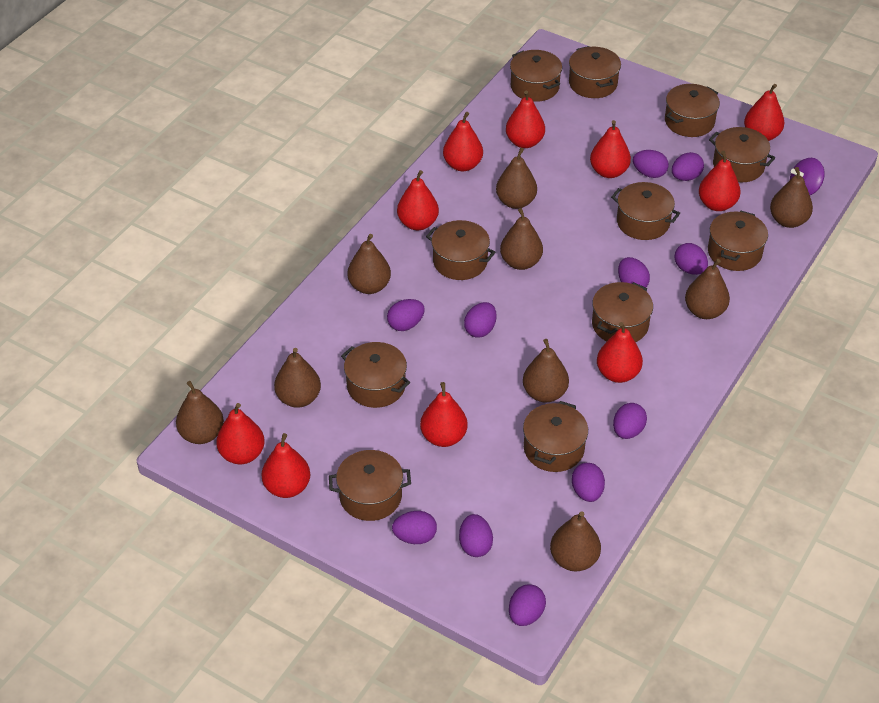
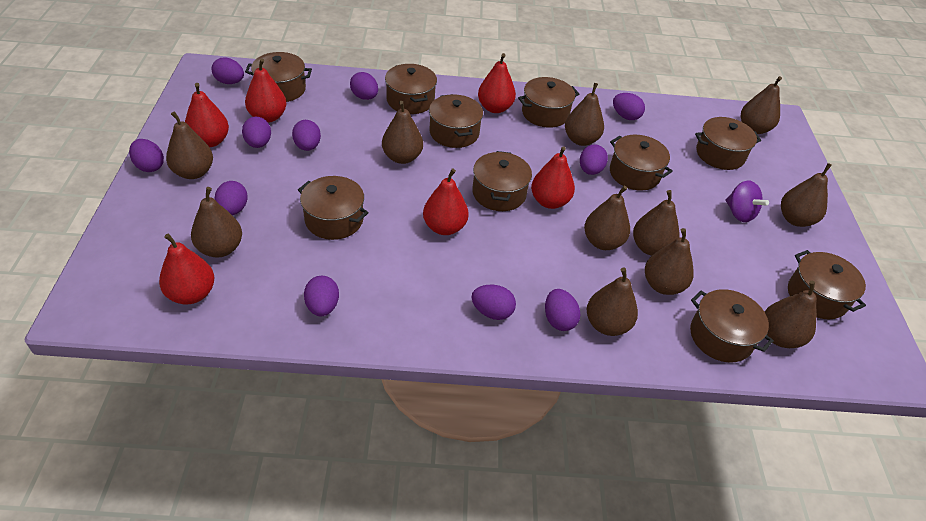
brown pear: 9 -> 11
brown pot: 11 -> 10
red pear: 10 -> 6

